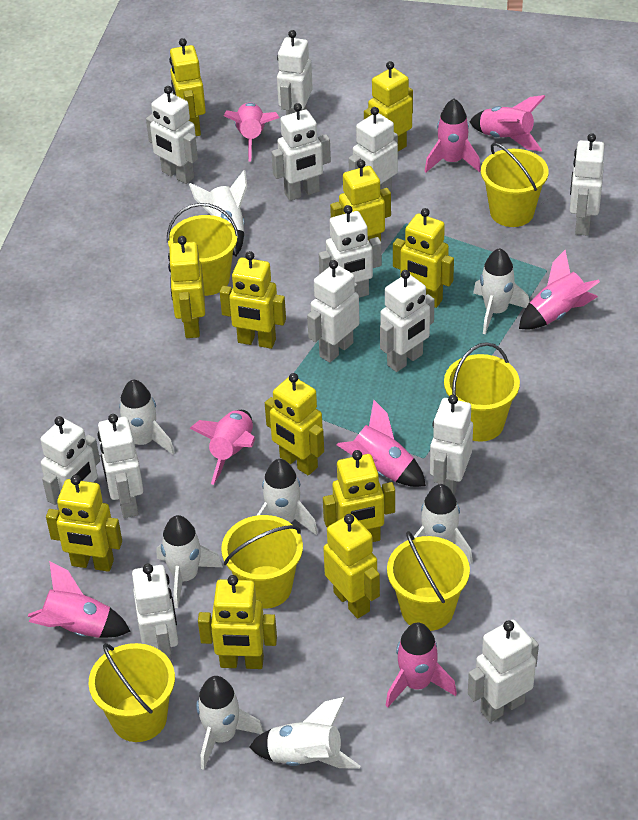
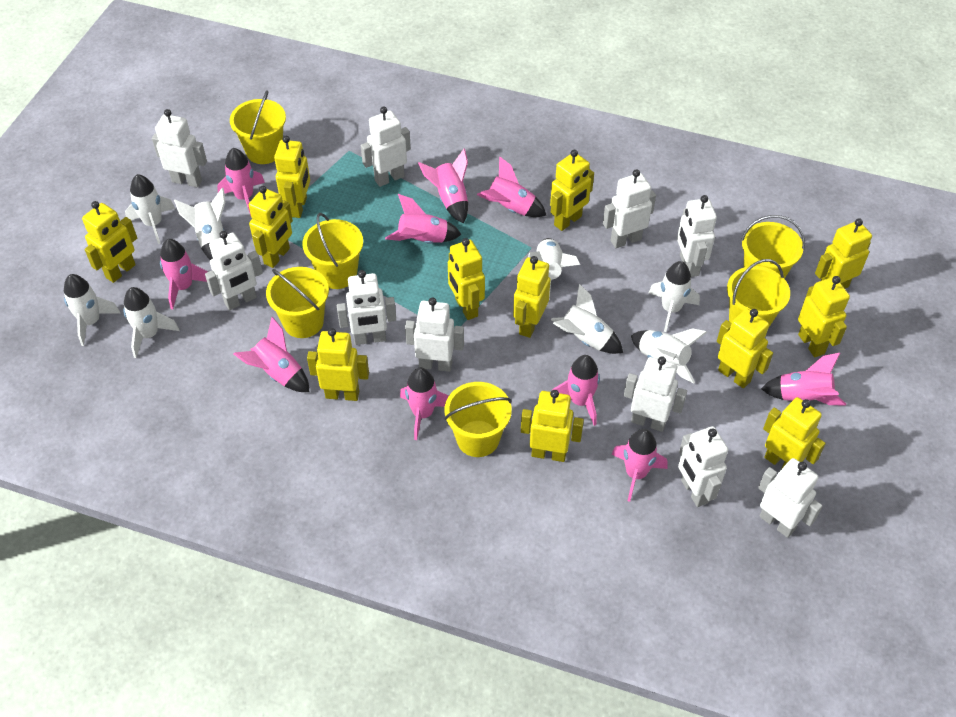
pink rocket: 8 -> 10
white robot: 13 -> 10
yellow robot: 11 -> 12

